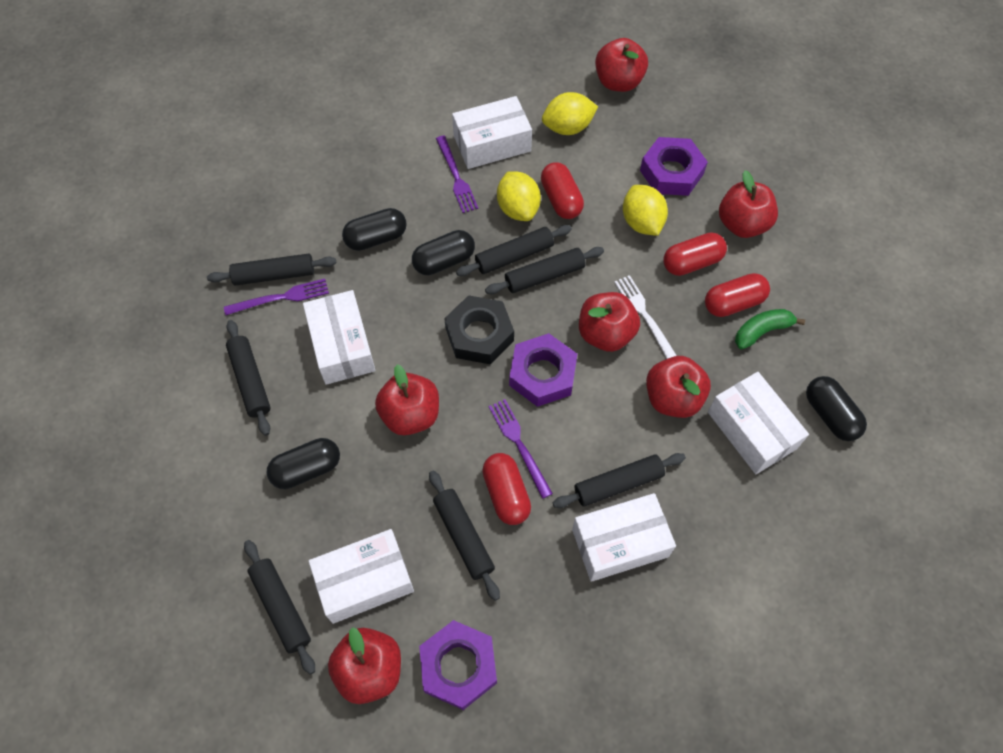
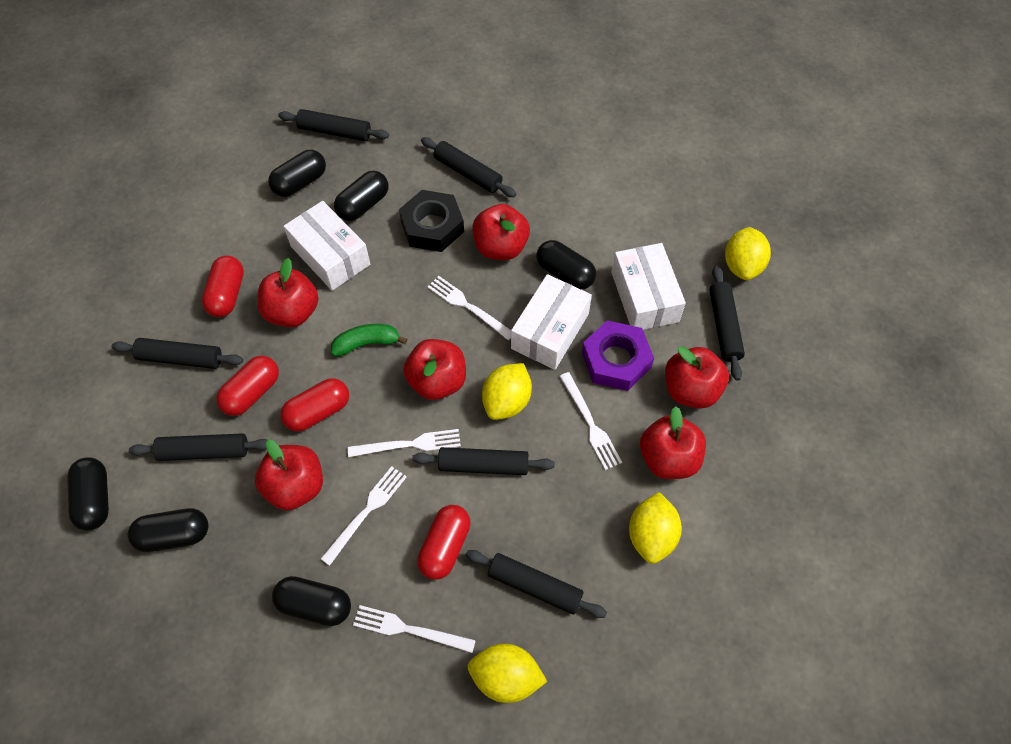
black capsule: 4 -> 6
purple fork: 3 -> 0
purple nut: 3 -> 1
white box: 5 -> 3
white fork: 1 -> 5
yellow lemon: 3 -> 4

